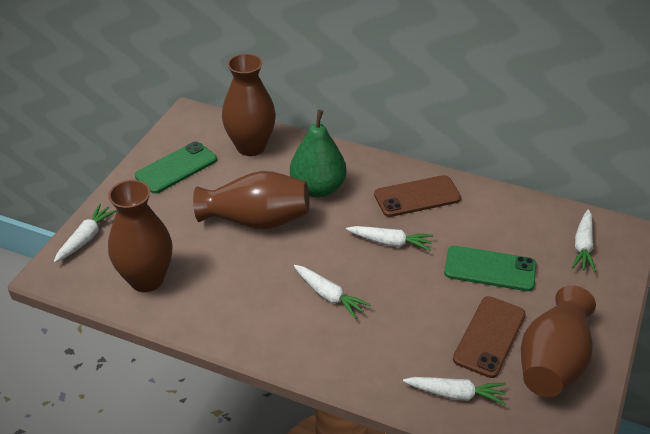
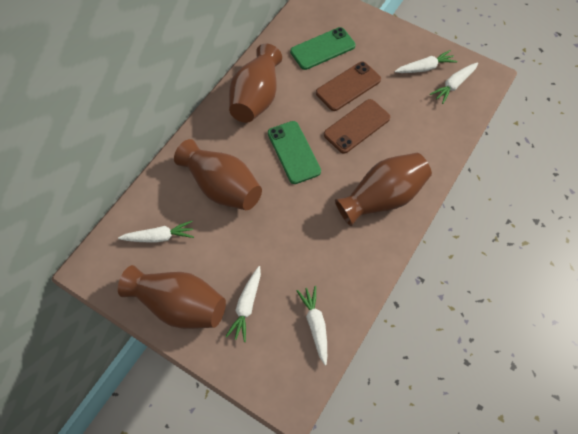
green pear: 1 -> 0

